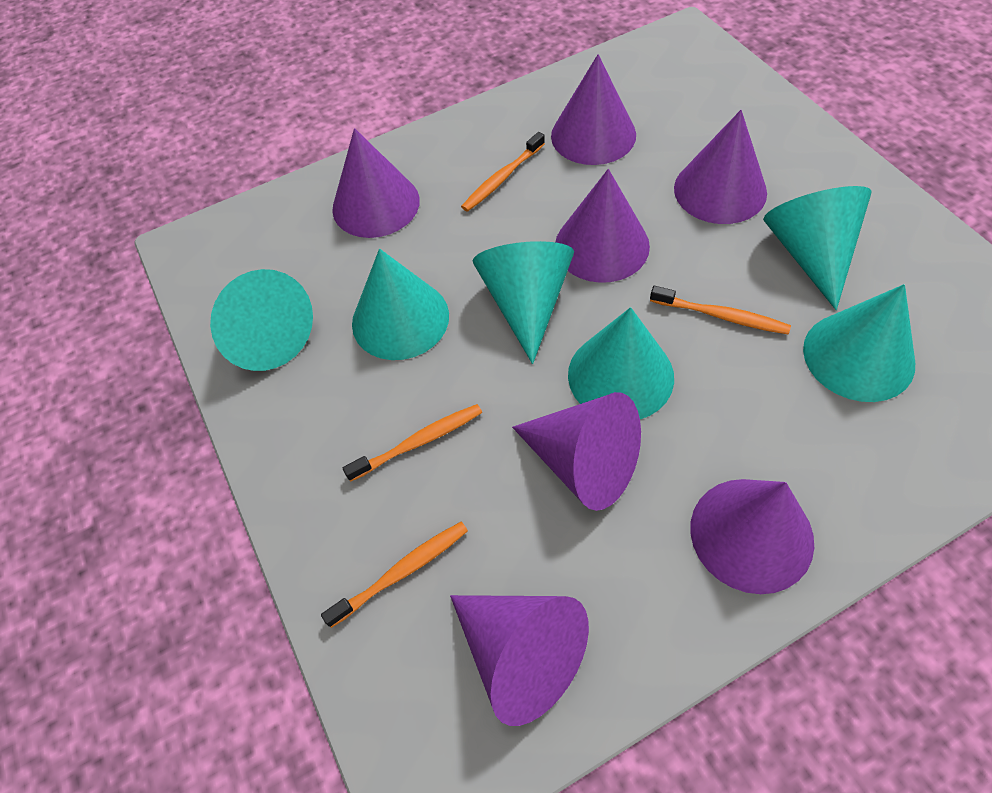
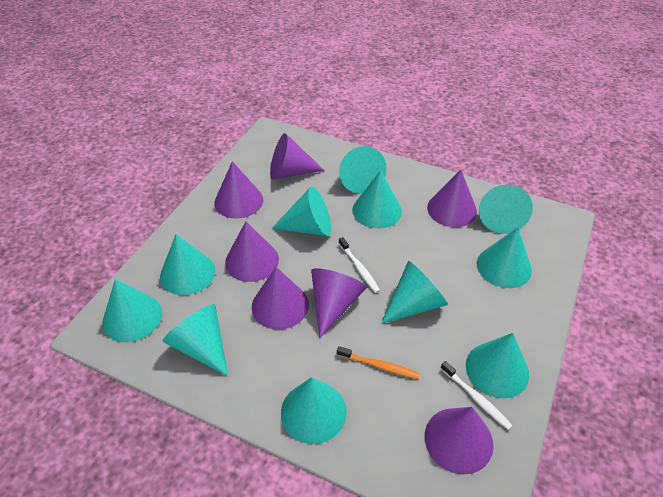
orange toothbrush: 4 -> 1
turquoise cone: 6 -> 11
white toothbrush: 0 -> 2

